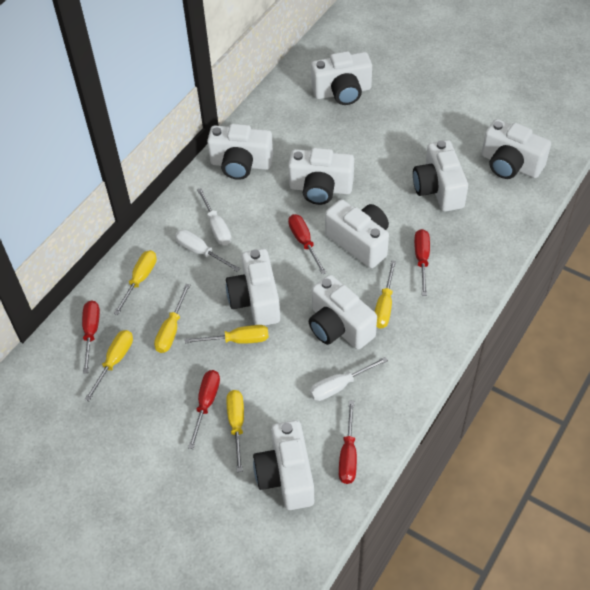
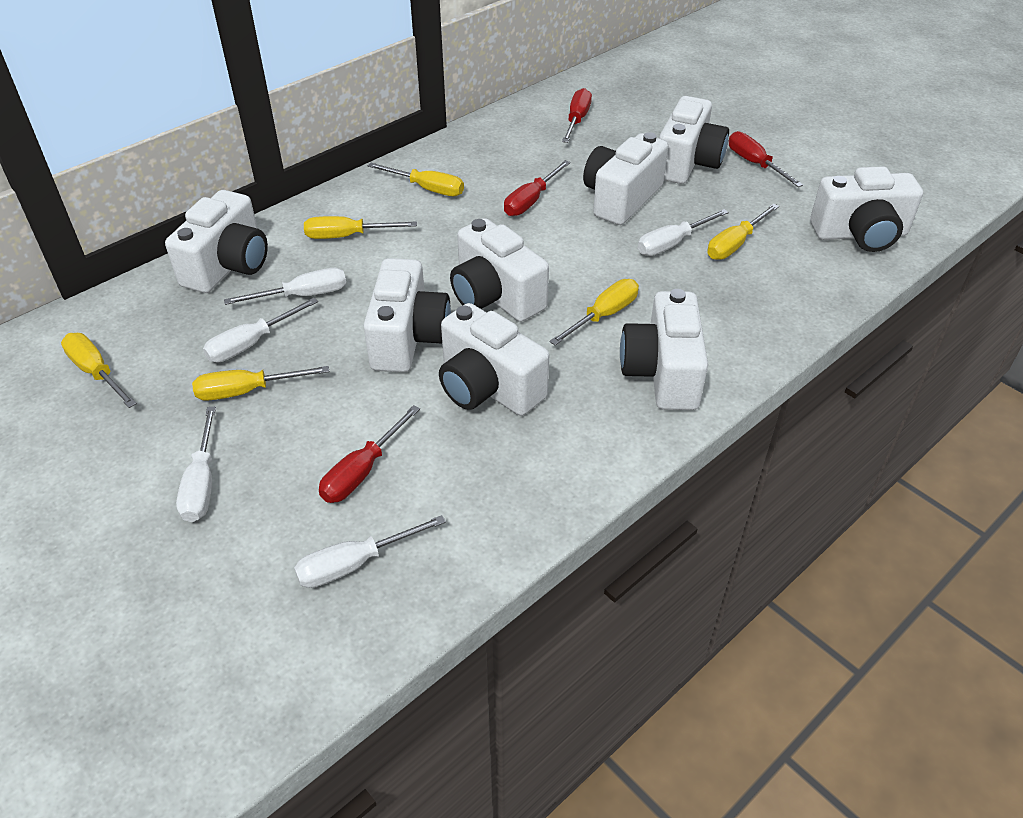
red screwdriver: 5 -> 4
white camera: 9 -> 8
white screwdriver: 3 -> 5

